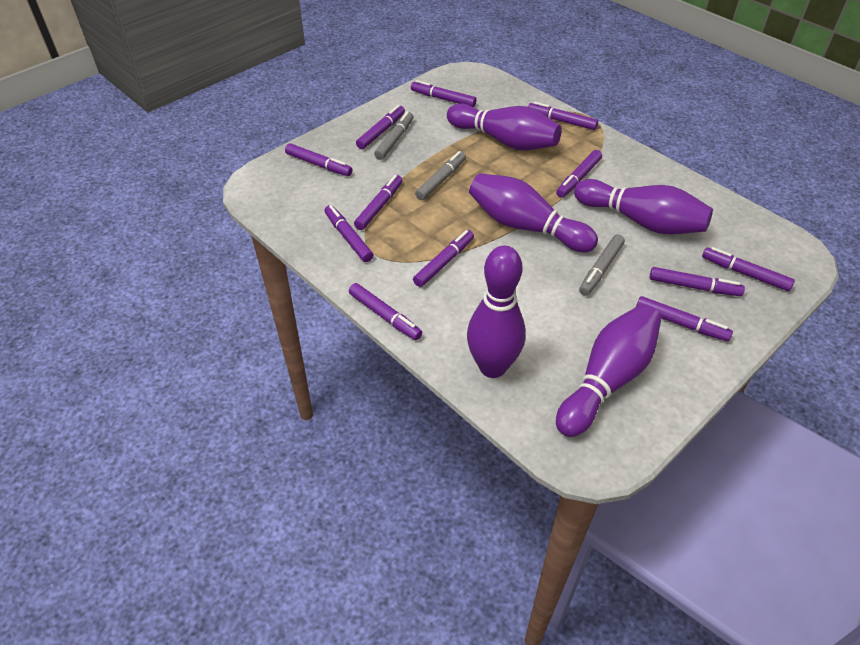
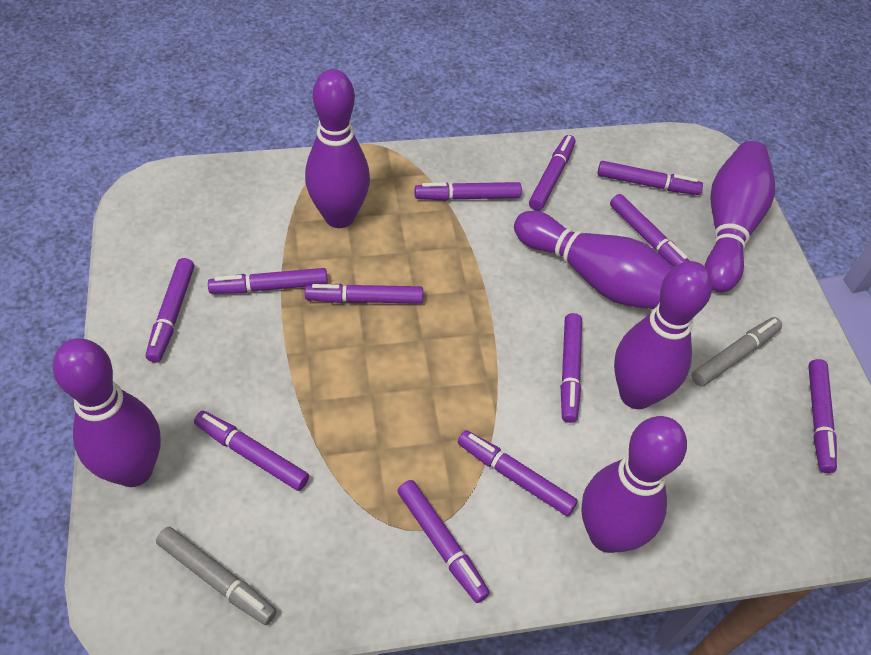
grey marker: 3 -> 2
purple bowling pin: 5 -> 6

